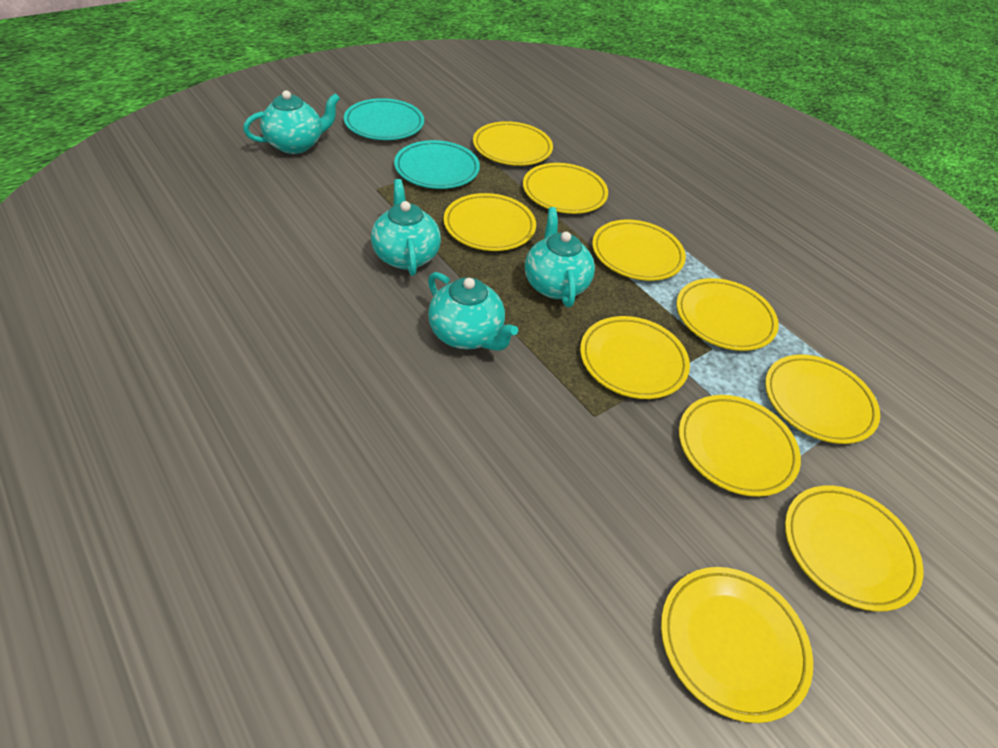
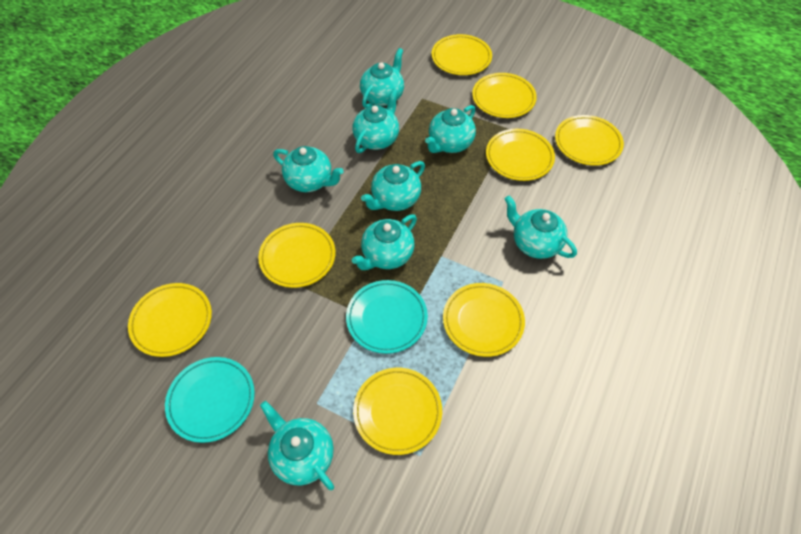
turquoise teapot: 4 -> 8
yellow plate: 10 -> 8

